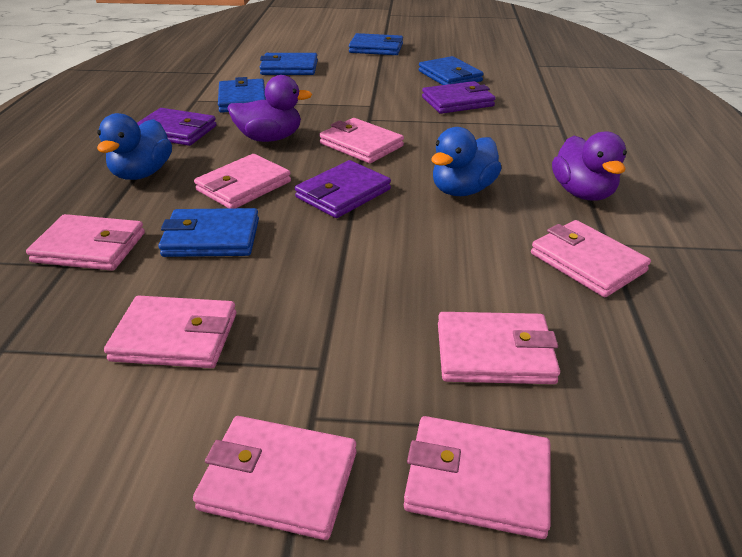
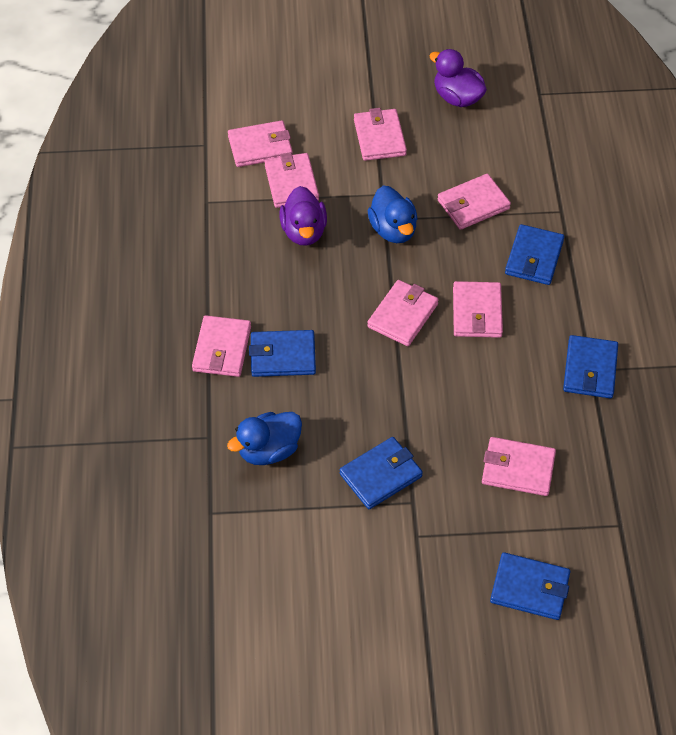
purple wallet: 3 -> 0

